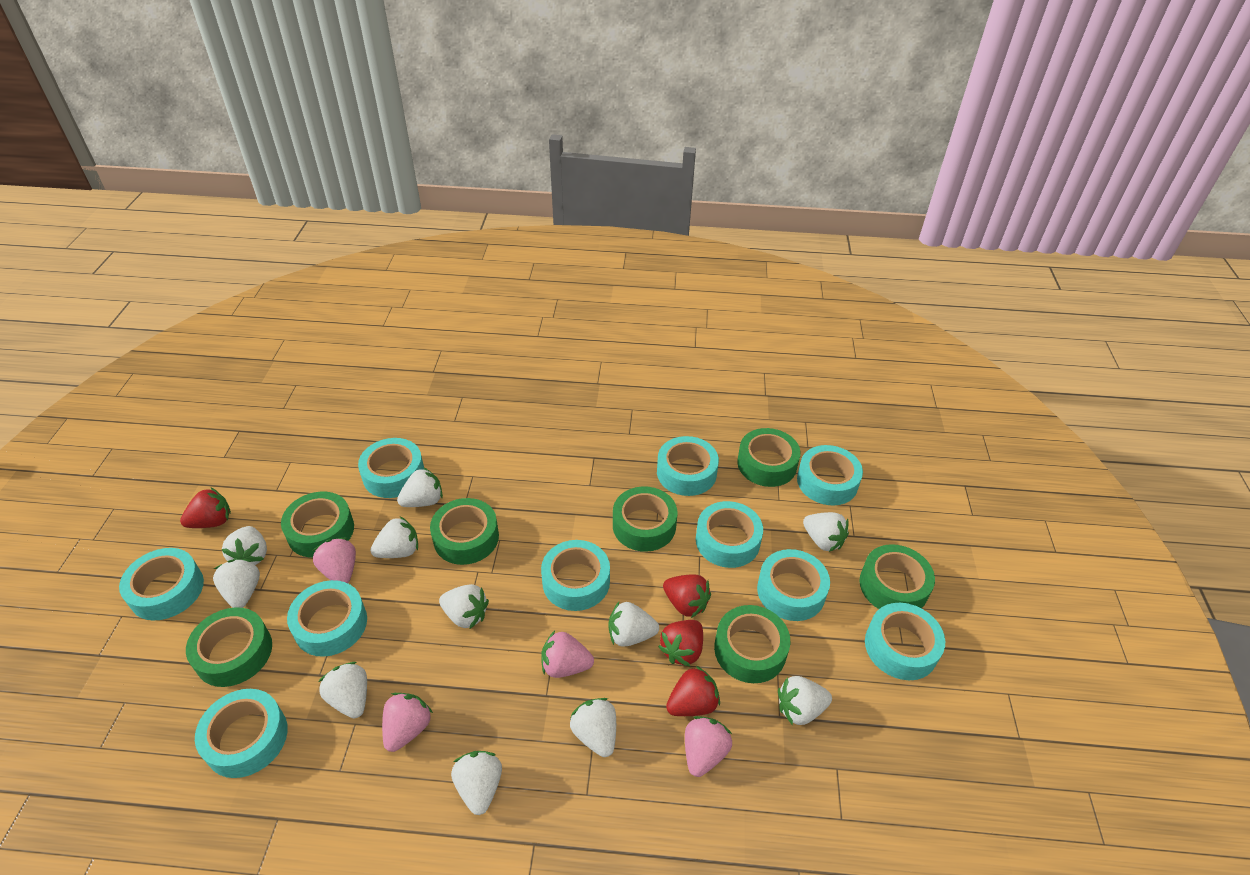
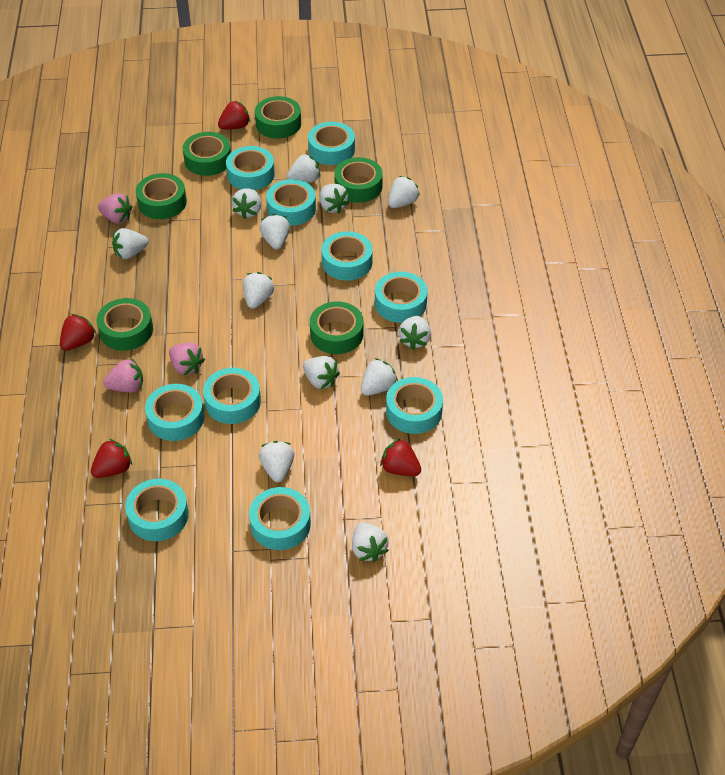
green tape: 7 -> 6
pink strawberry: 4 -> 3
white strawberry: 11 -> 12

